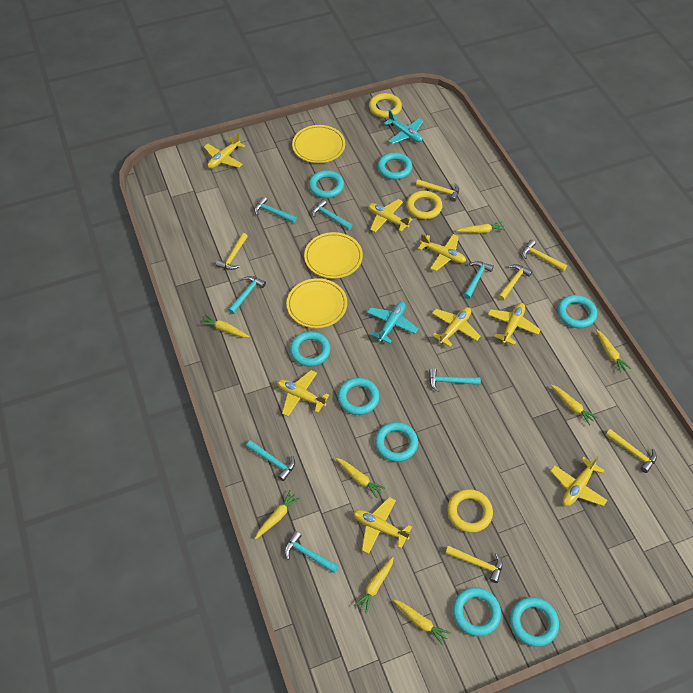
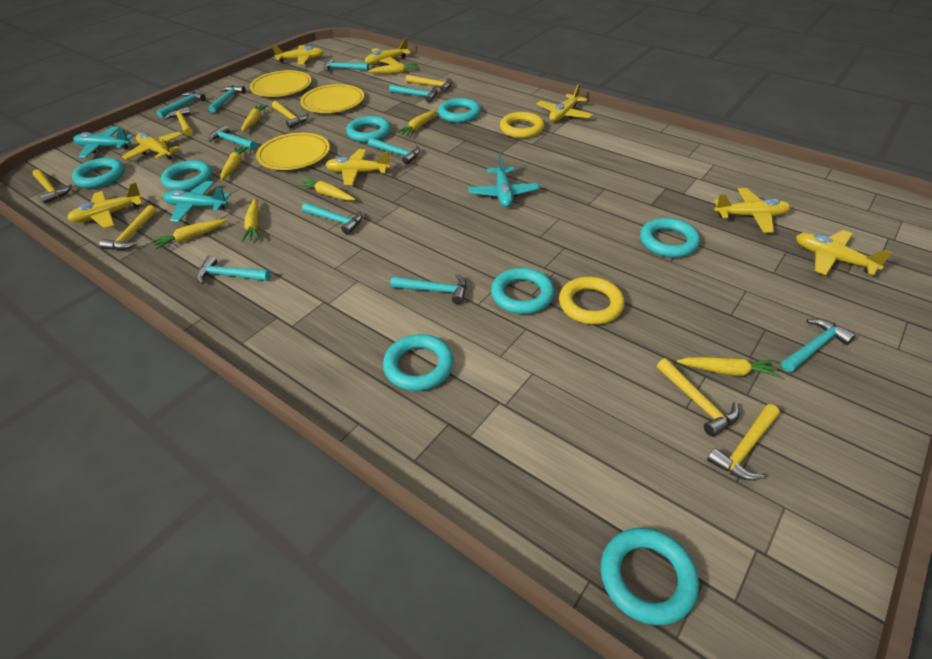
turquoise hammer: 7 -> 10
turquoise plane: 2 -> 3
yellow hammer: 6 -> 7
yellow ring: 3 -> 2

